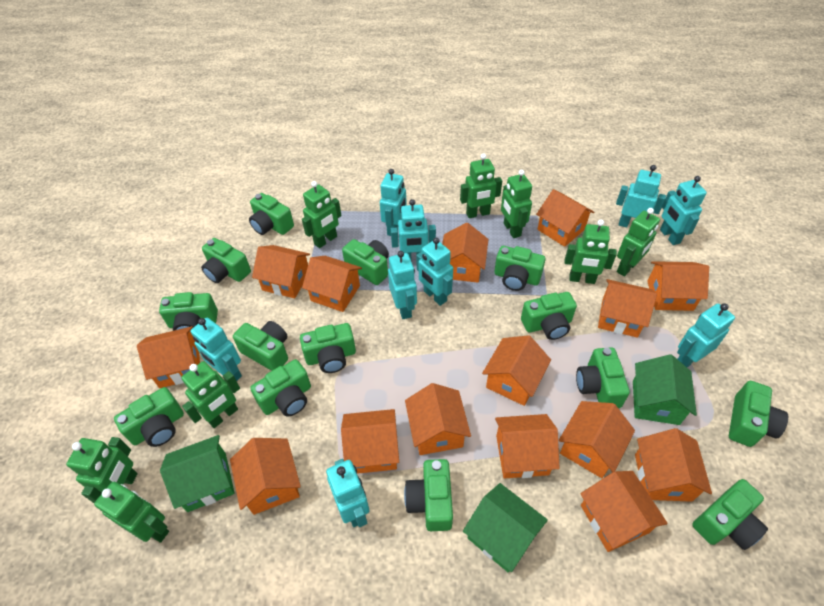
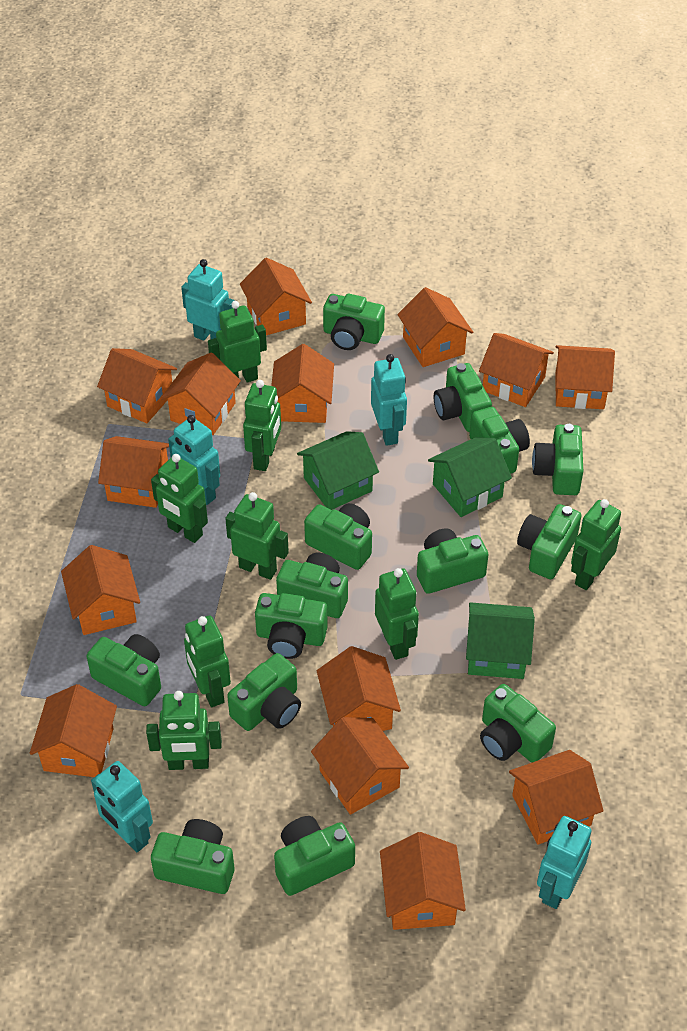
orange house: 15 -> 14
turquoise robot: 9 -> 5

